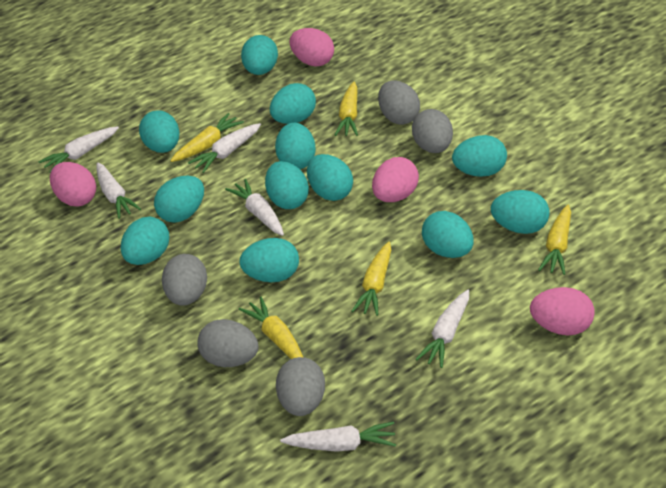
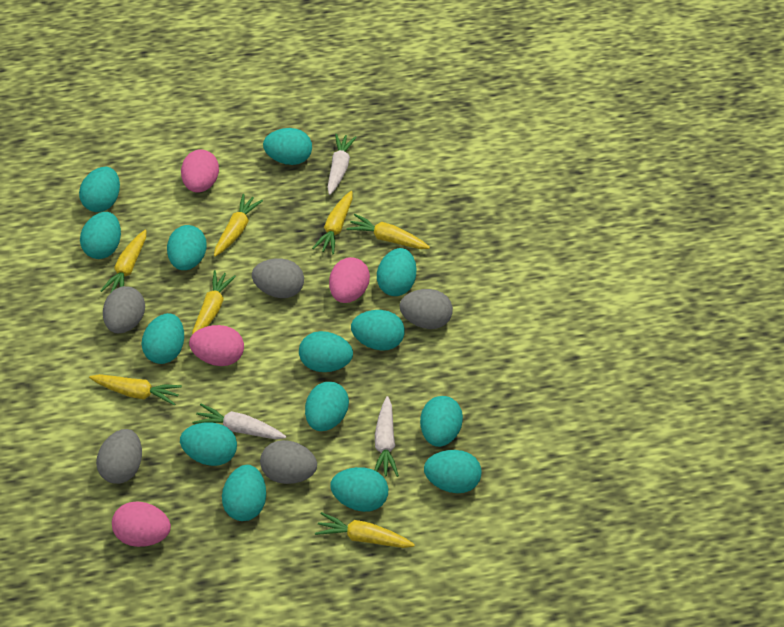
turquoise egg: 12 -> 14
white carrot: 6 -> 3
yellow carrot: 5 -> 7

